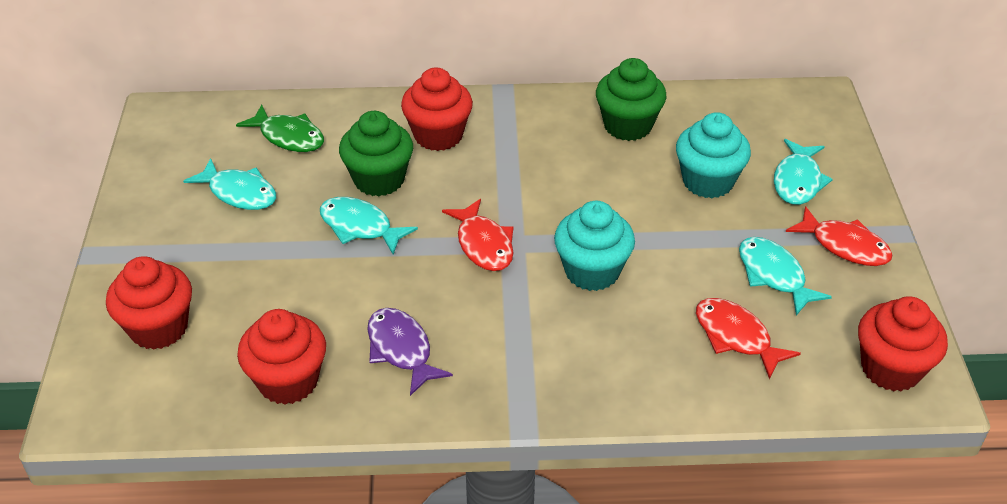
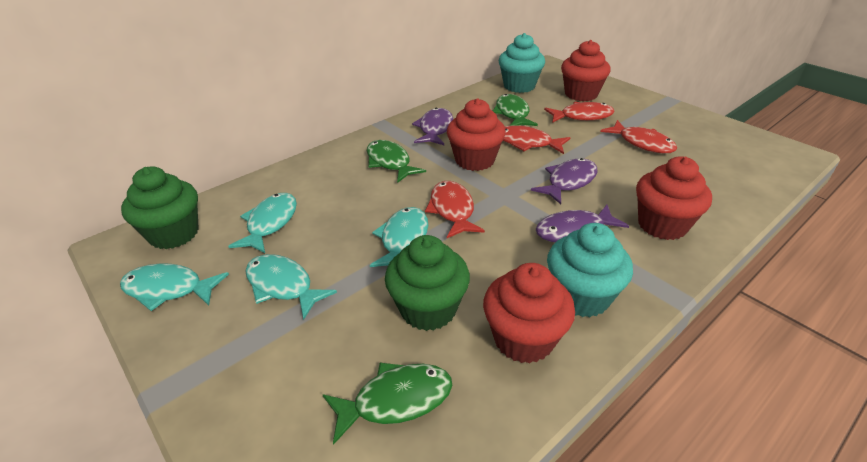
green fish: 1 -> 3
purple fish: 1 -> 3
red fish: 3 -> 4

